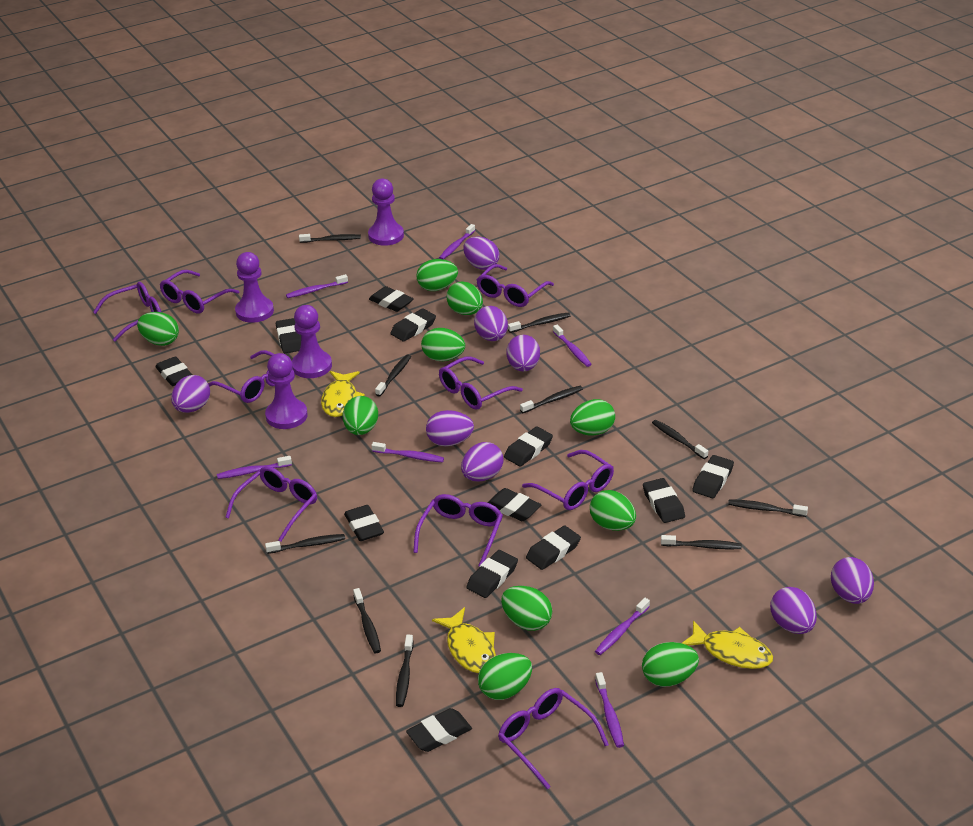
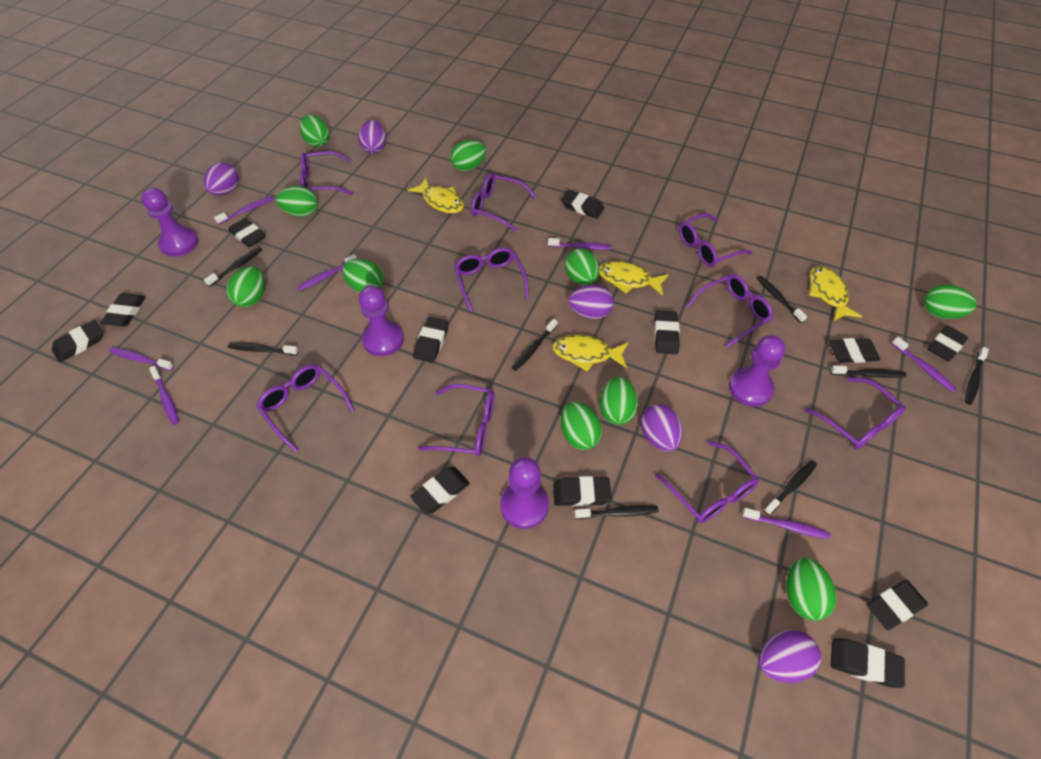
black toothbrush: 10 -> 8
purple egg: 8 -> 5
yellow fish: 3 -> 4

